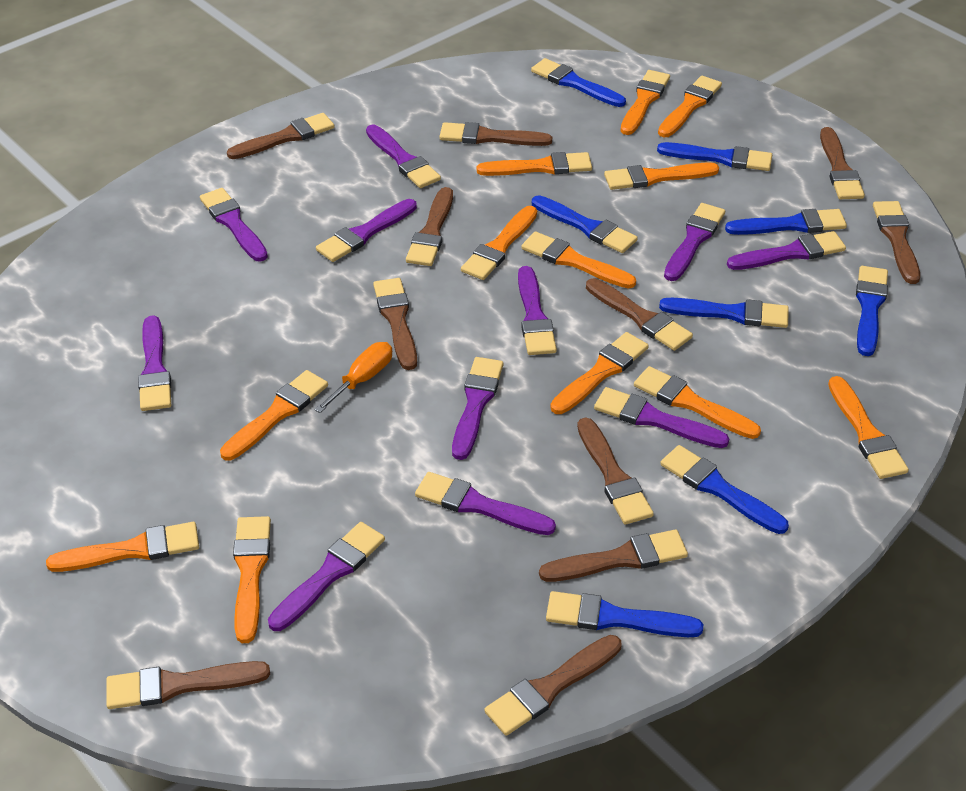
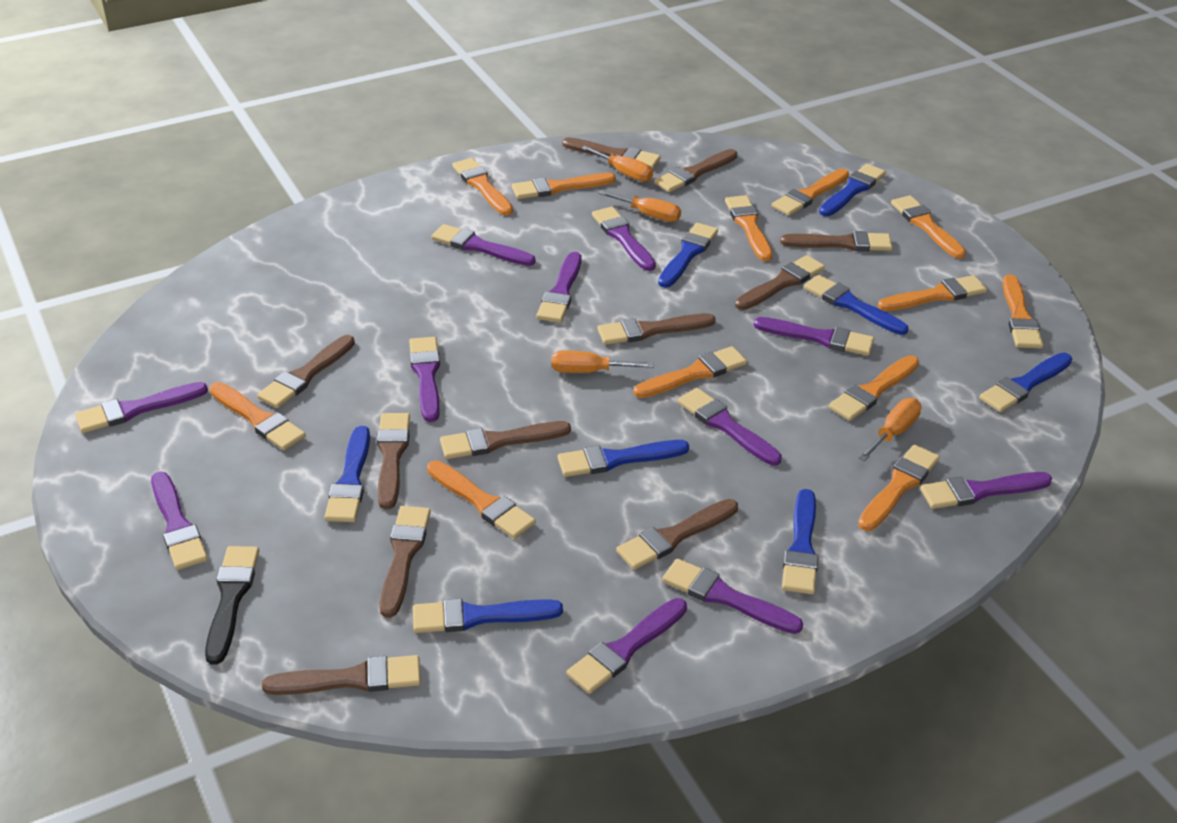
black brush: 0 -> 1
orange screwdriver: 1 -> 4

